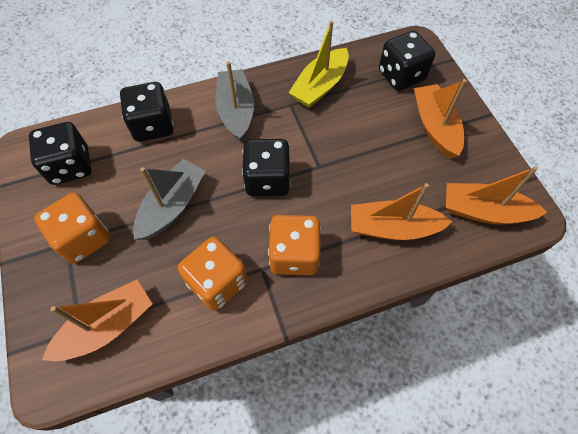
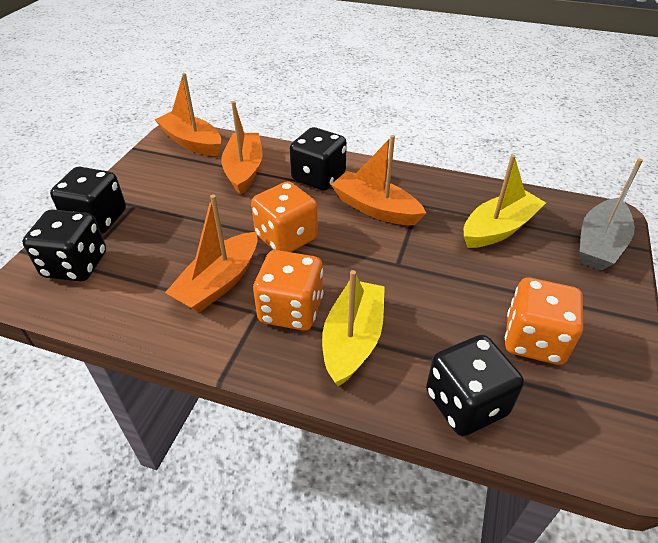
grey boat: 2 -> 1
yellow boat: 1 -> 2

